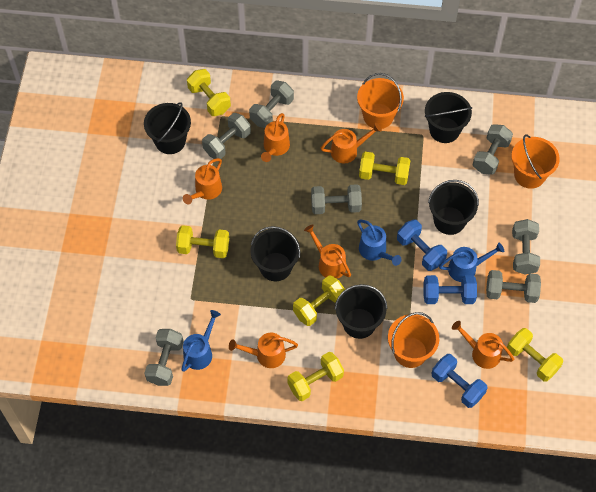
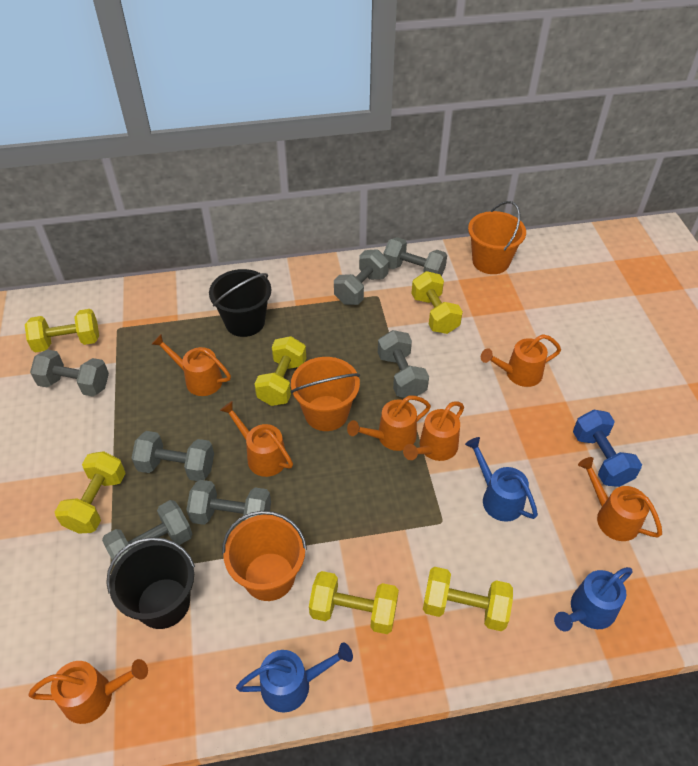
black bucket: 5 -> 2
blue dumbbell: 3 -> 1
orange watering can: 6 -> 7

